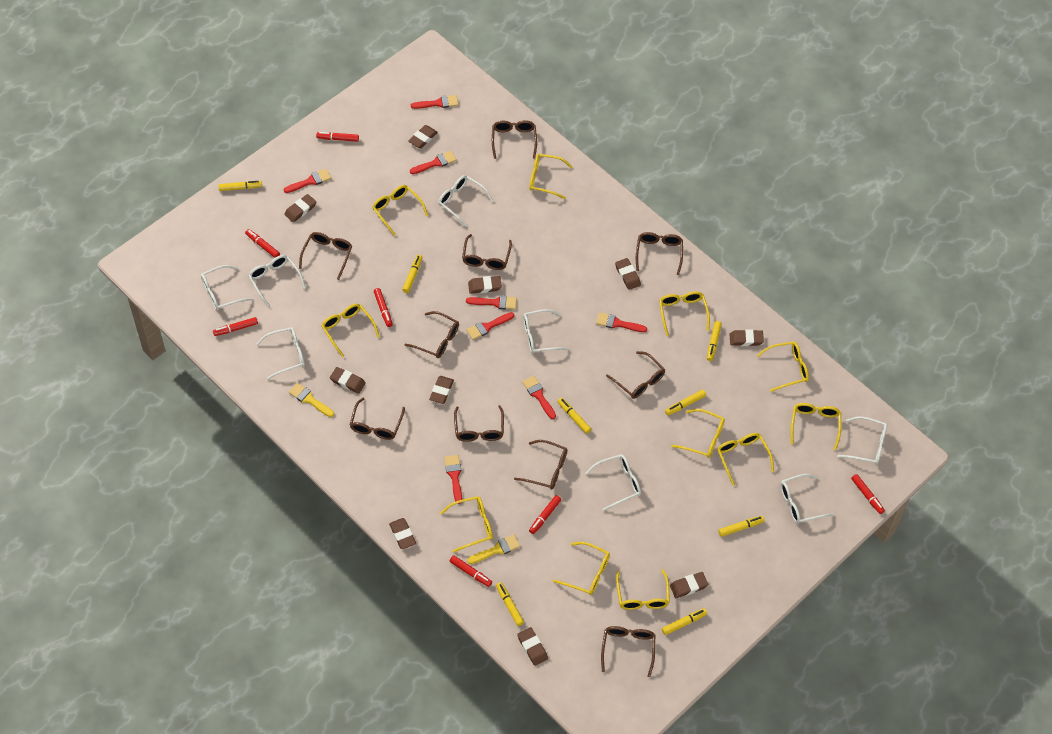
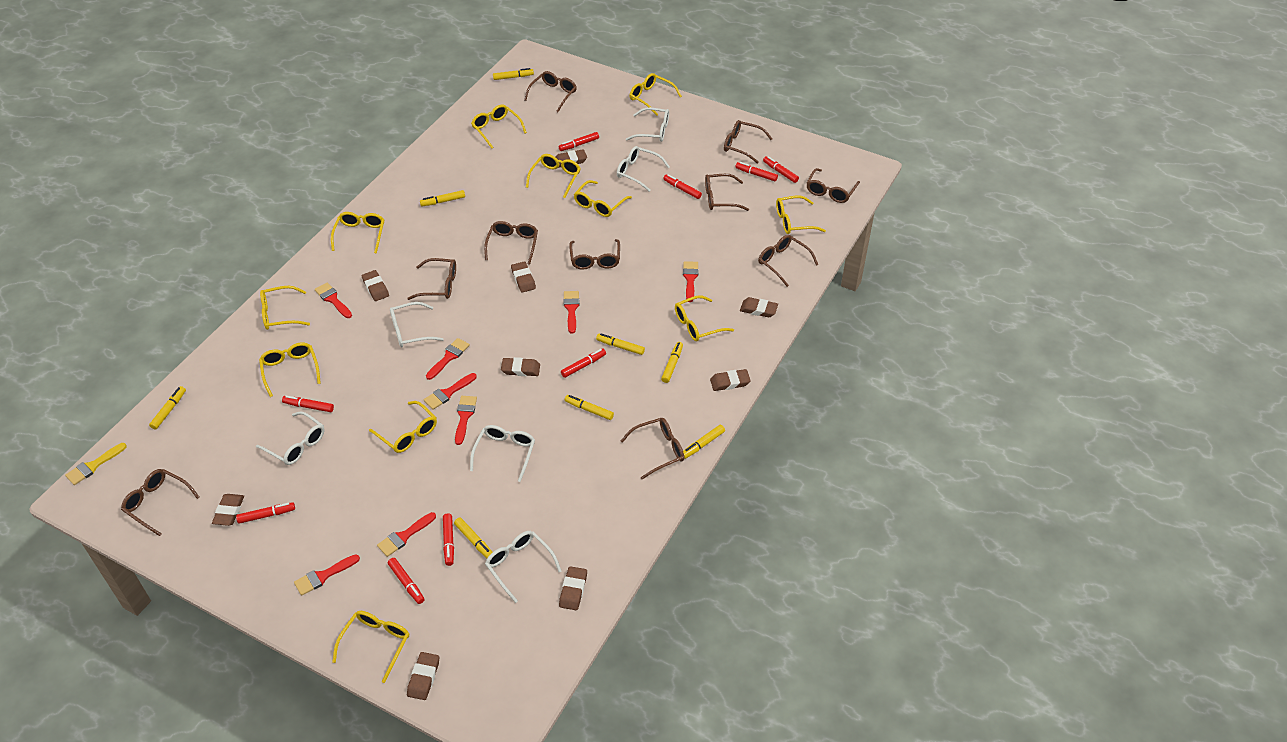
brown eraser: 10 -> 9
red marker: 7 -> 9
white glasses: 8 -> 6
yellow brush: 2 -> 1

